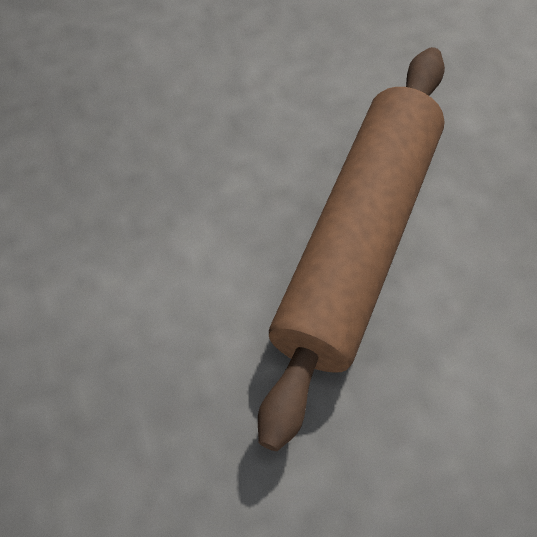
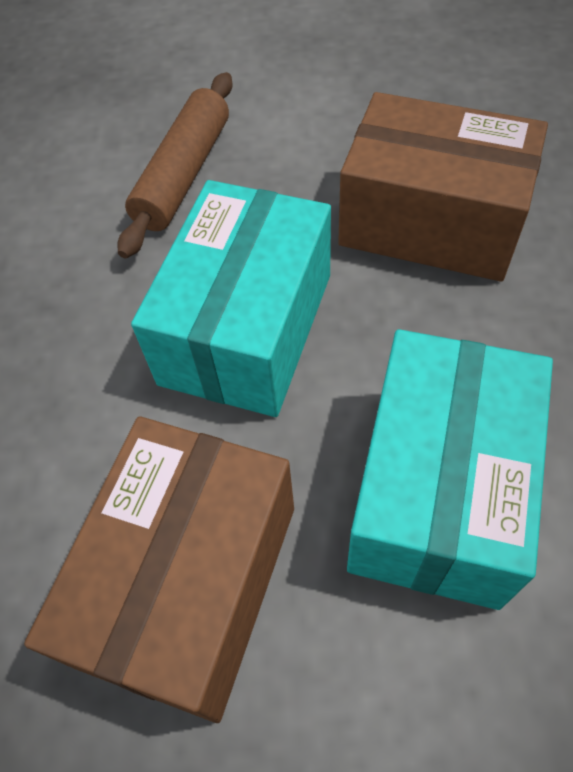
brown box: 0 -> 2
turquoise box: 0 -> 2

